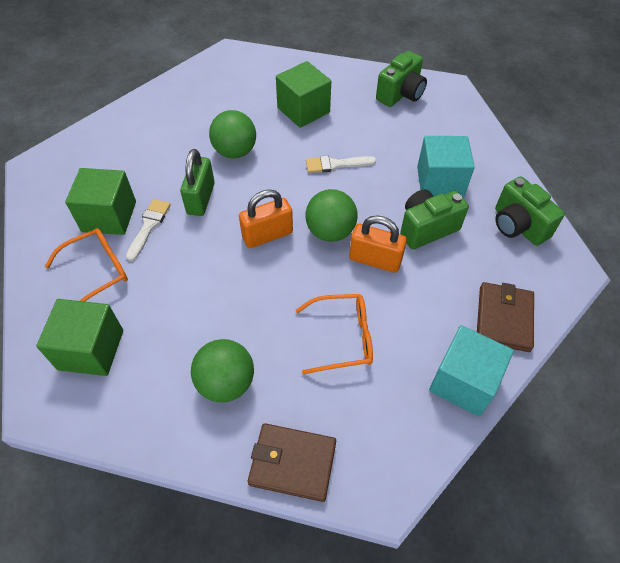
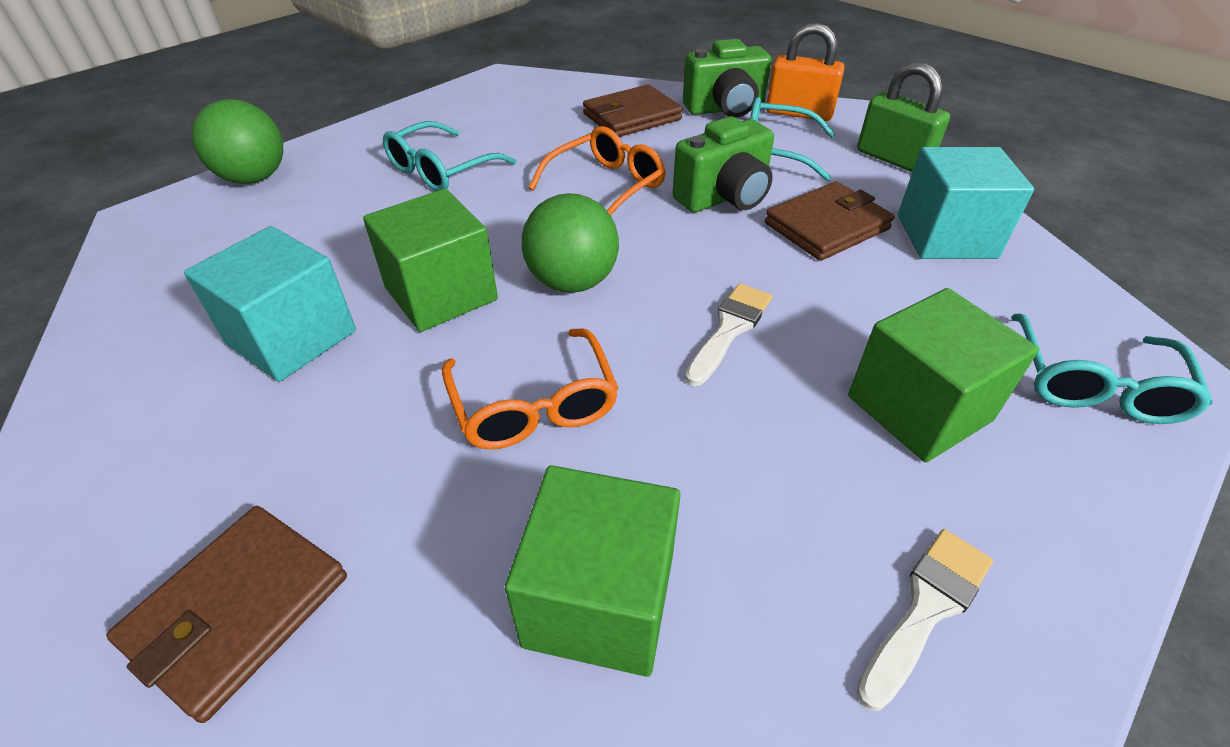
brown wallet: 2 -> 3
green ball: 3 -> 2
green camera: 3 -> 2
orange padlock: 2 -> 1
turquoise glasses: 0 -> 3

